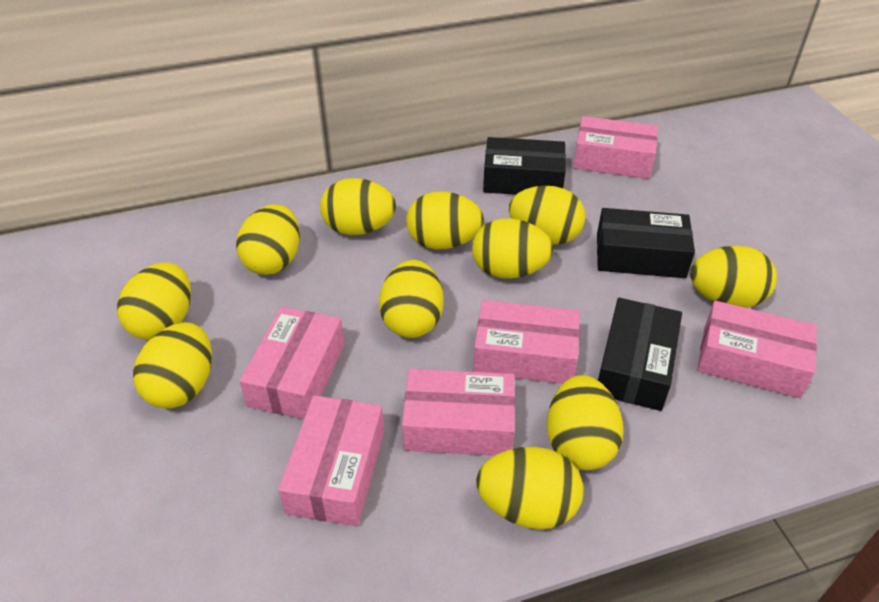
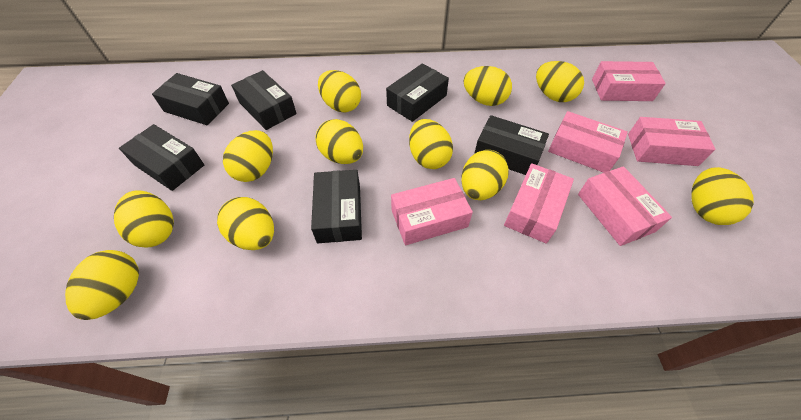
black box: 3 -> 6

